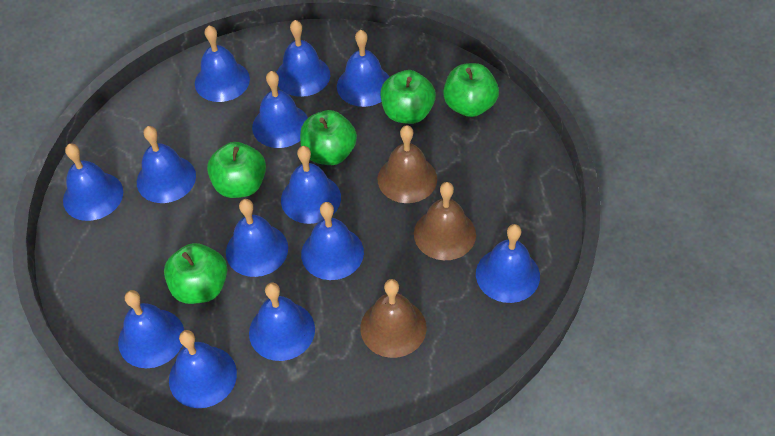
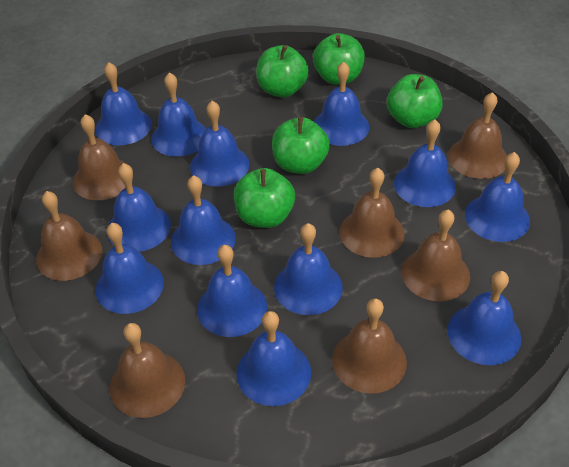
brown bell: 3 -> 7

